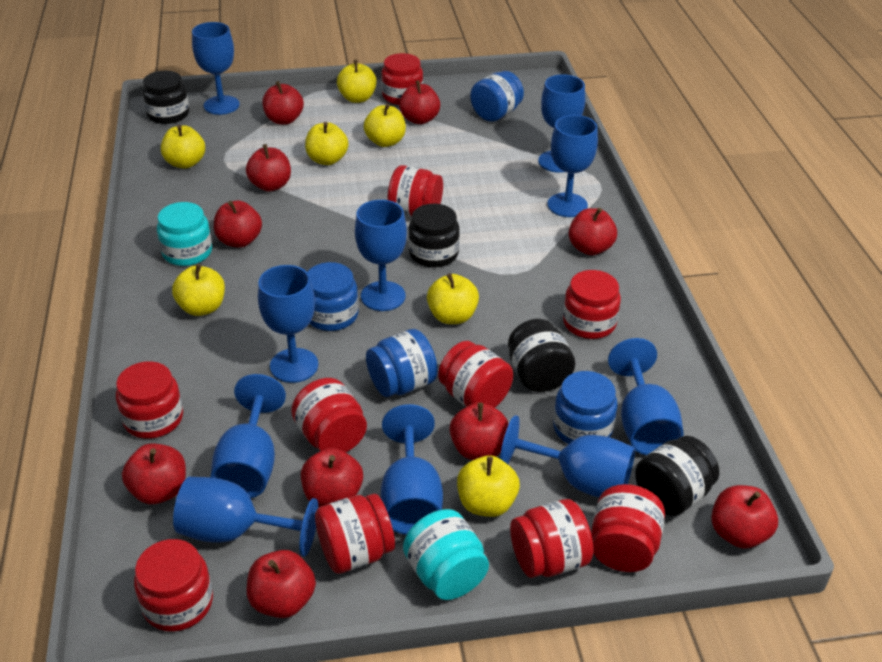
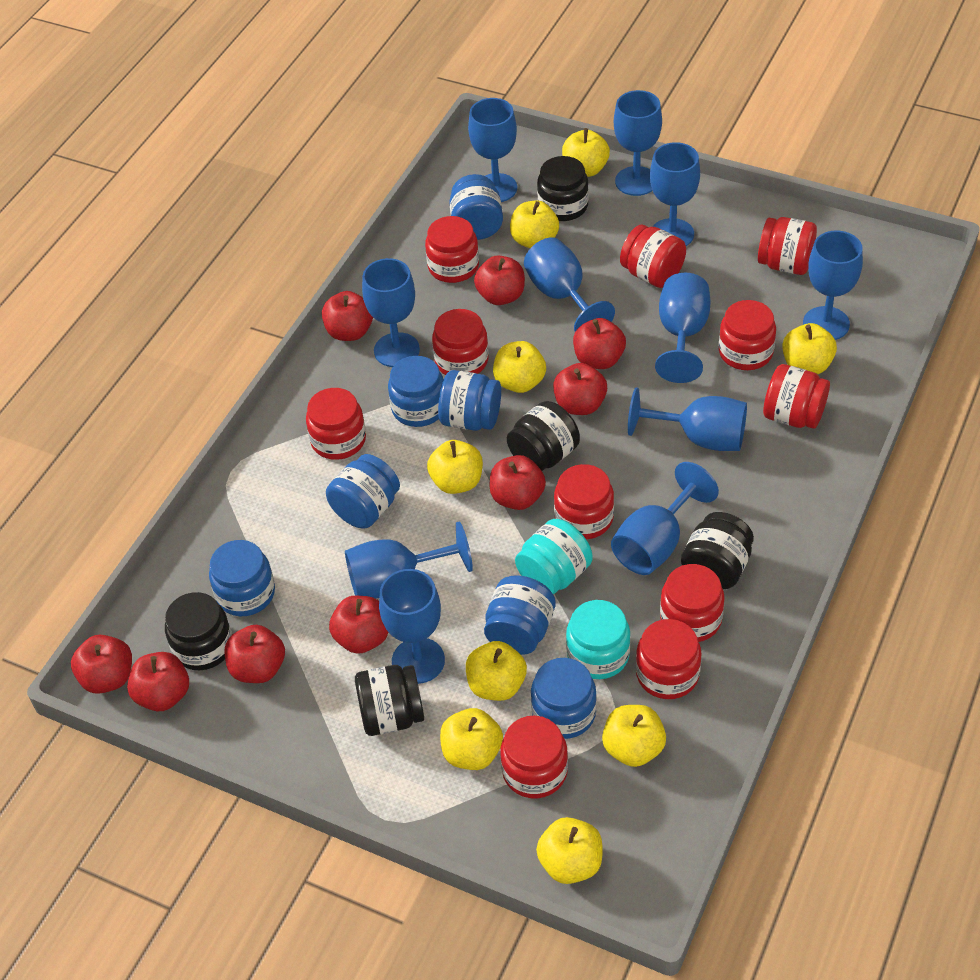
black jar: 4 -> 5
blue goblet: 10 -> 11
blue jar: 4 -> 7
red apple: 10 -> 9
red jar: 10 -> 11
yellow apple: 7 -> 9

